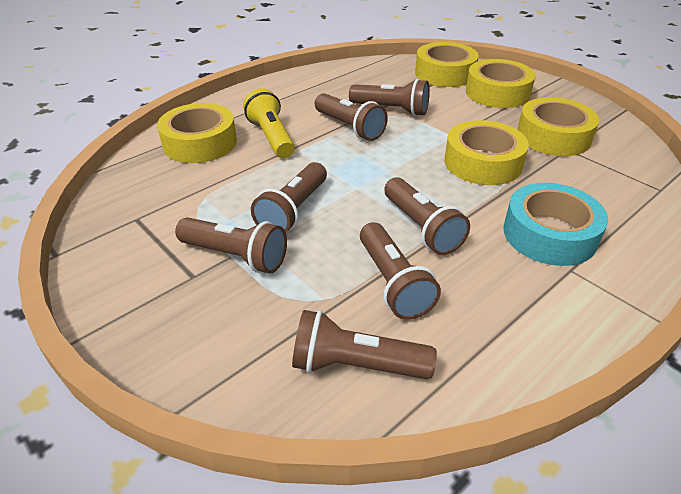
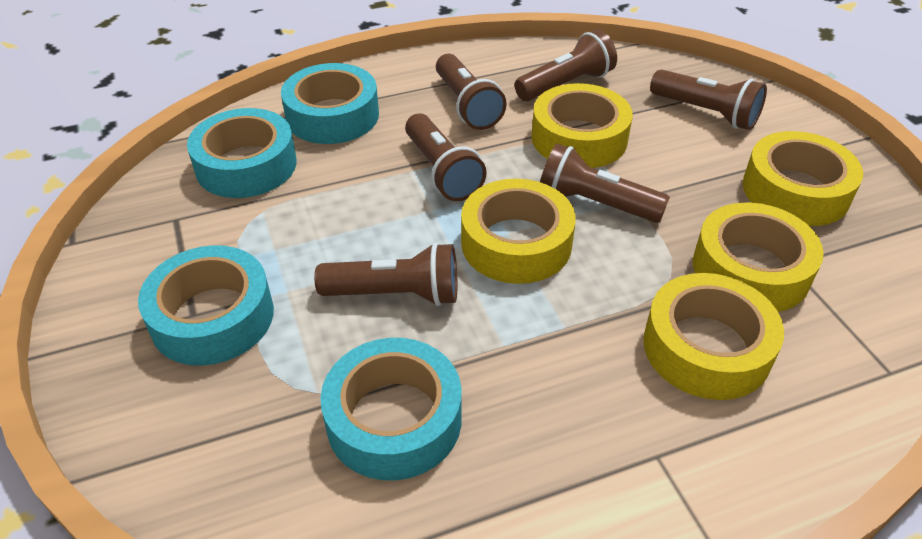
brown flashlight: 7 -> 6
turquoise tape: 1 -> 4
yellow flashlight: 1 -> 0

